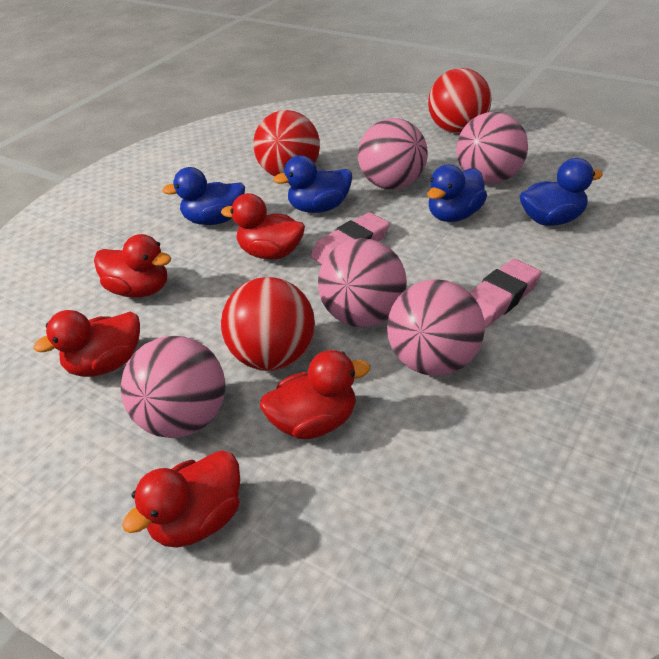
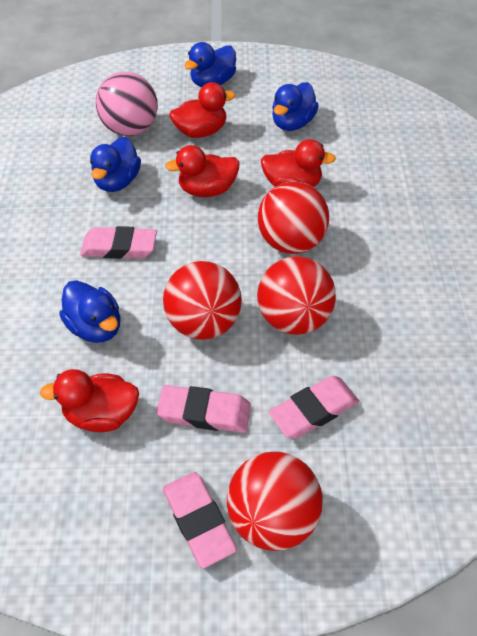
pink ball: 5 -> 1
pink eraser: 2 -> 4
red ball: 3 -> 4
red duck: 5 -> 4

